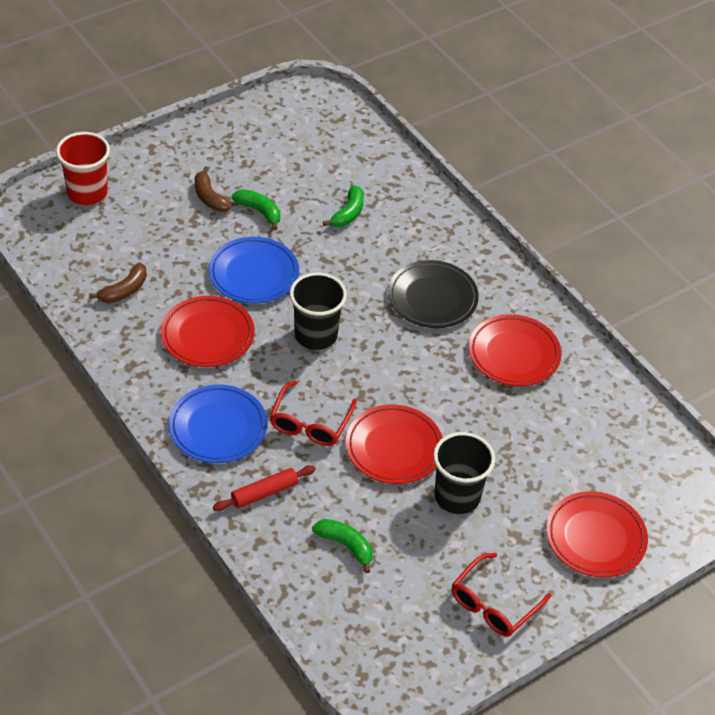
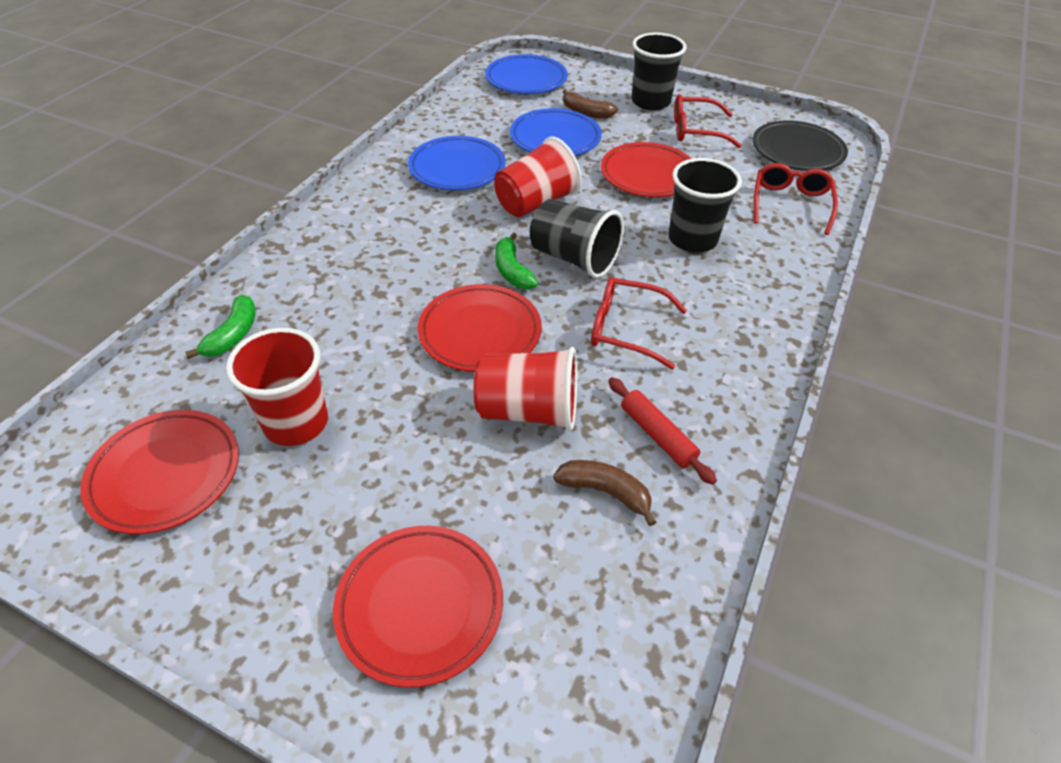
black cup: 2 -> 3
blue plate: 2 -> 3
green banana: 3 -> 2
red cup: 1 -> 3
red glasses: 2 -> 3

